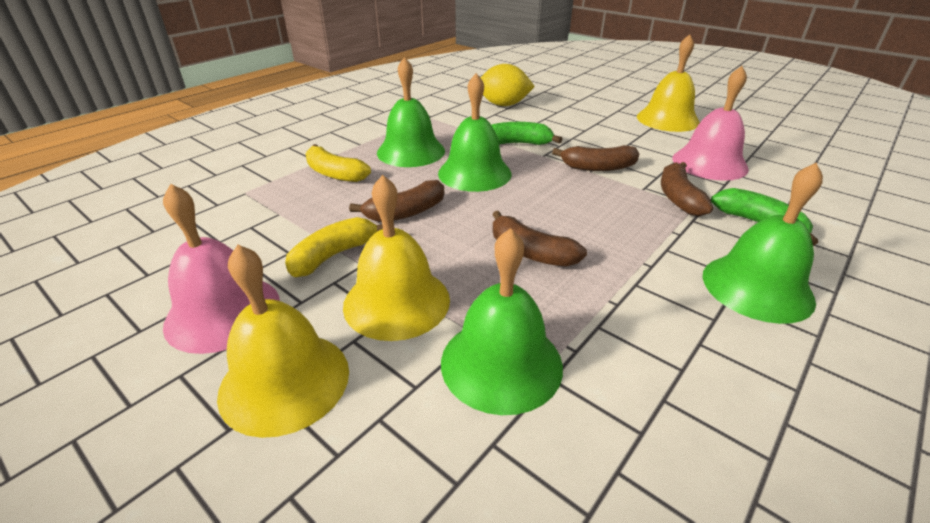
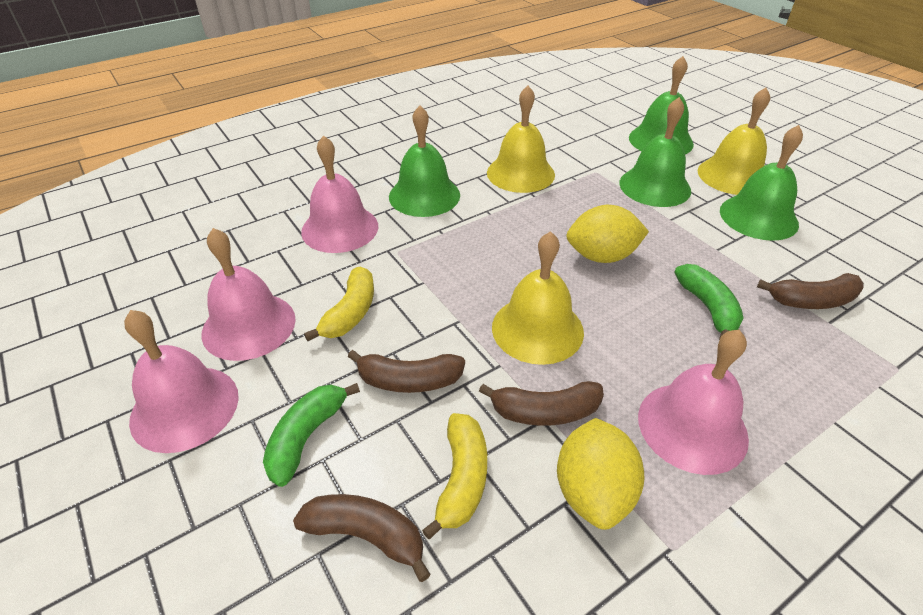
pink bell: 2 -> 4
yellow lemon: 1 -> 2

